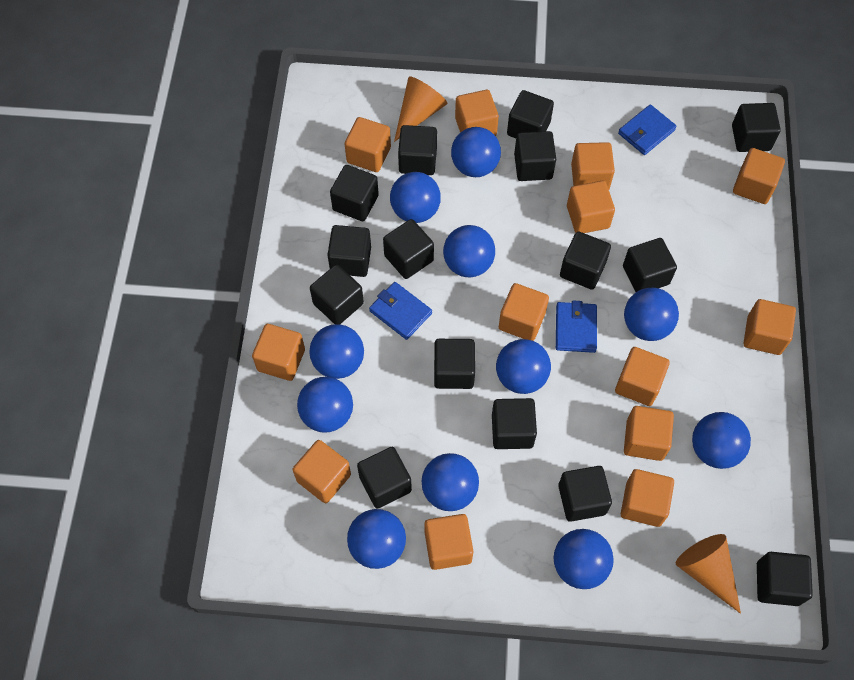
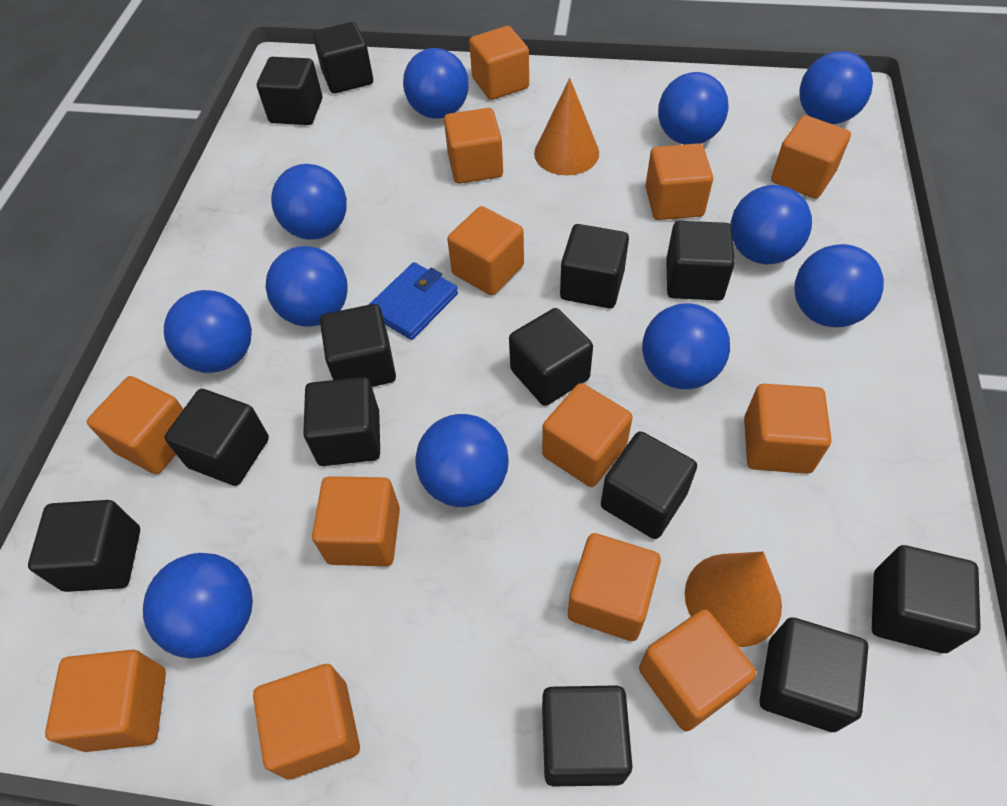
black cube: 15 -> 13
blue wallet: 3 -> 1

